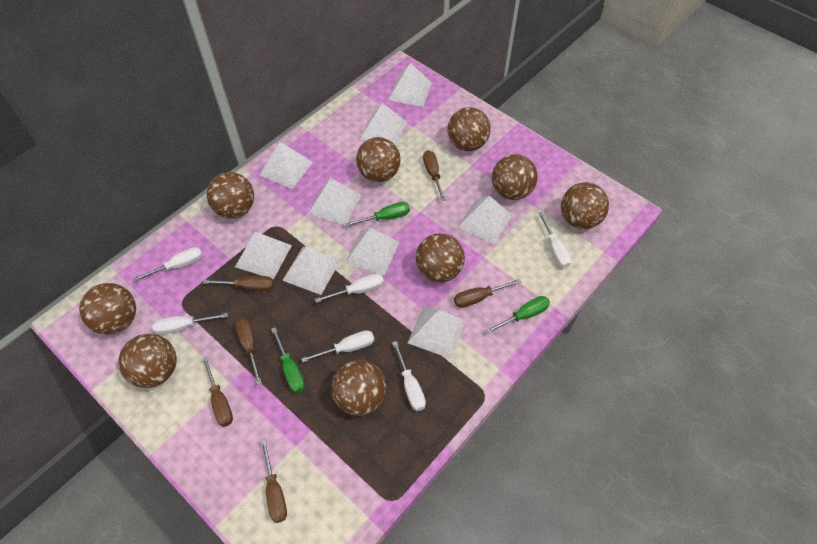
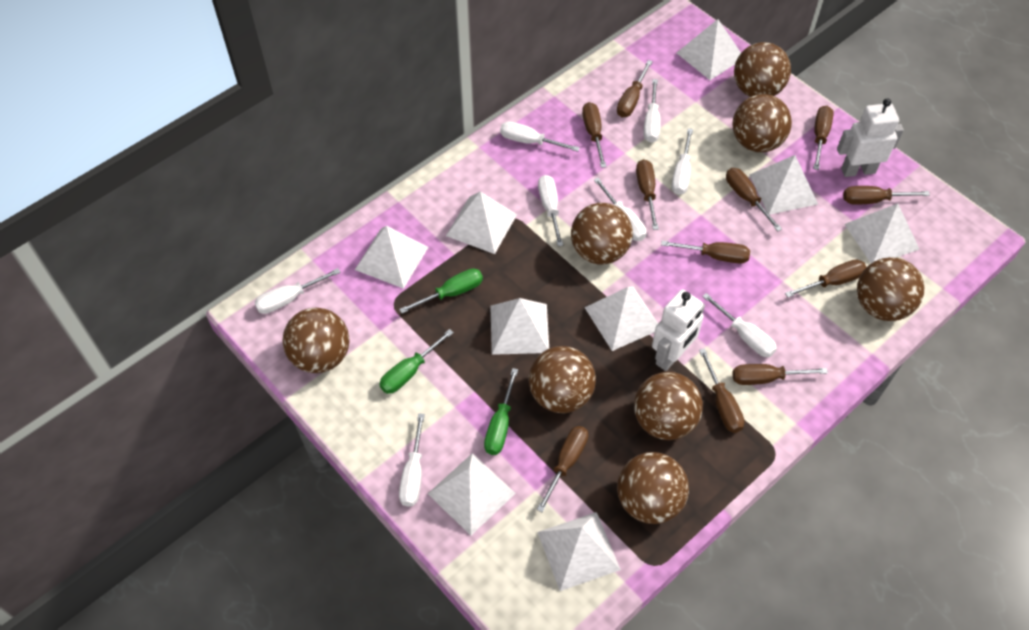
brown ball: 9 -> 8
brown screwdriver: 6 -> 11
white robot: 0 -> 2
white screwdriver: 6 -> 8

